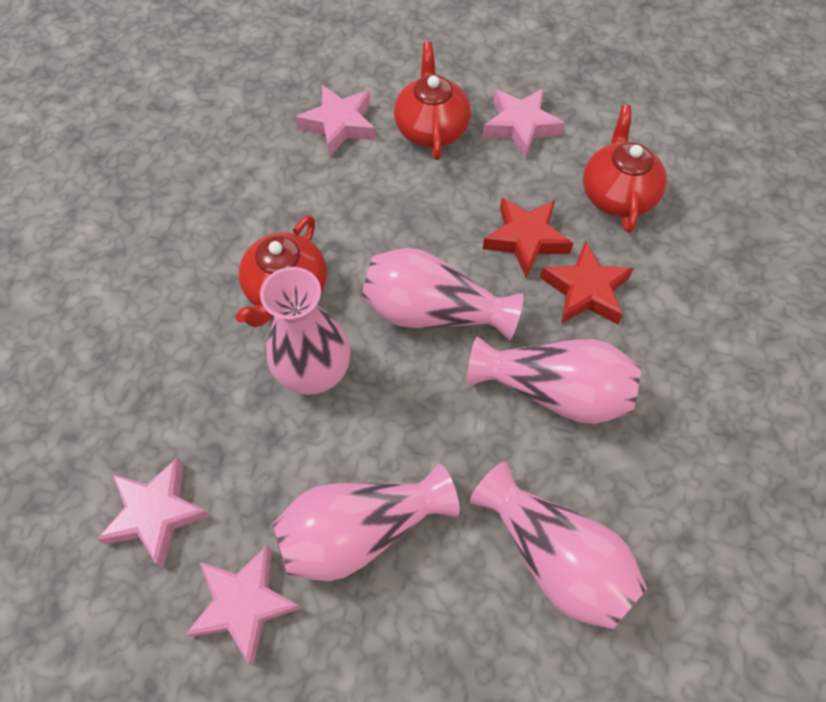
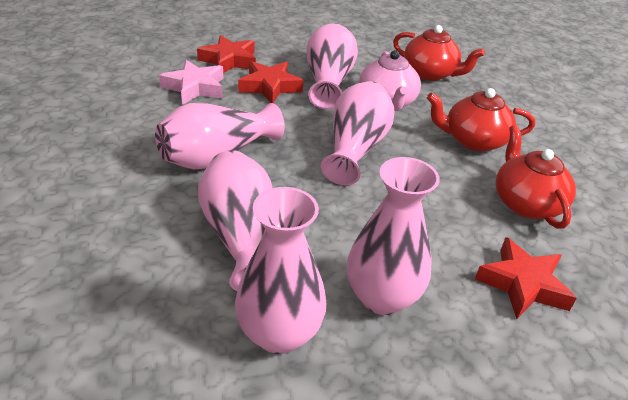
pink star: 4 -> 1
pink teapot: 0 -> 1
pink vase: 5 -> 6
red star: 2 -> 3

